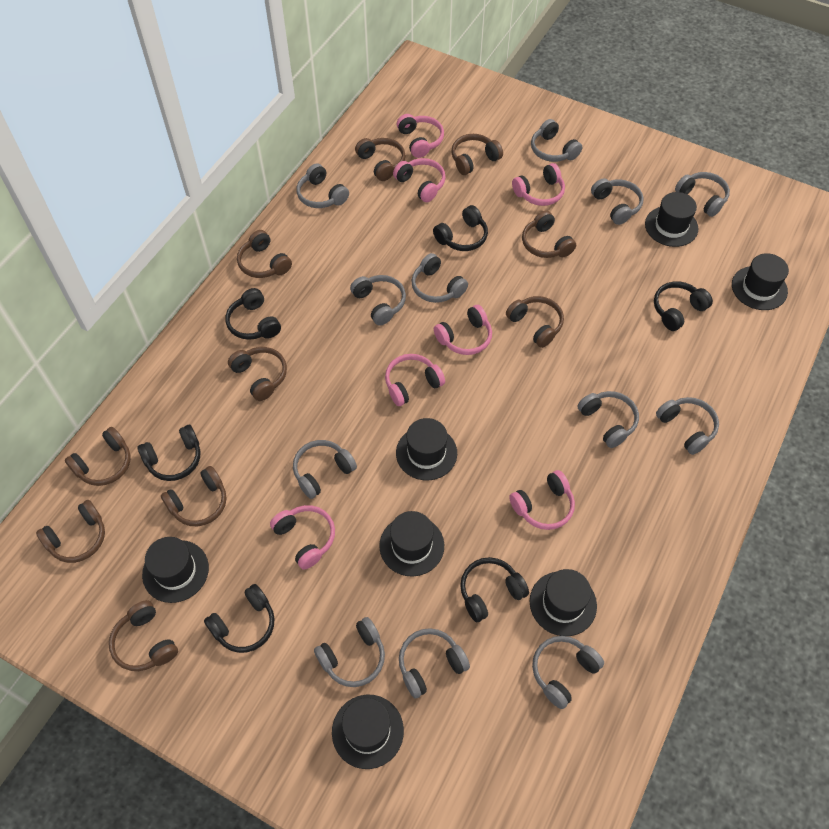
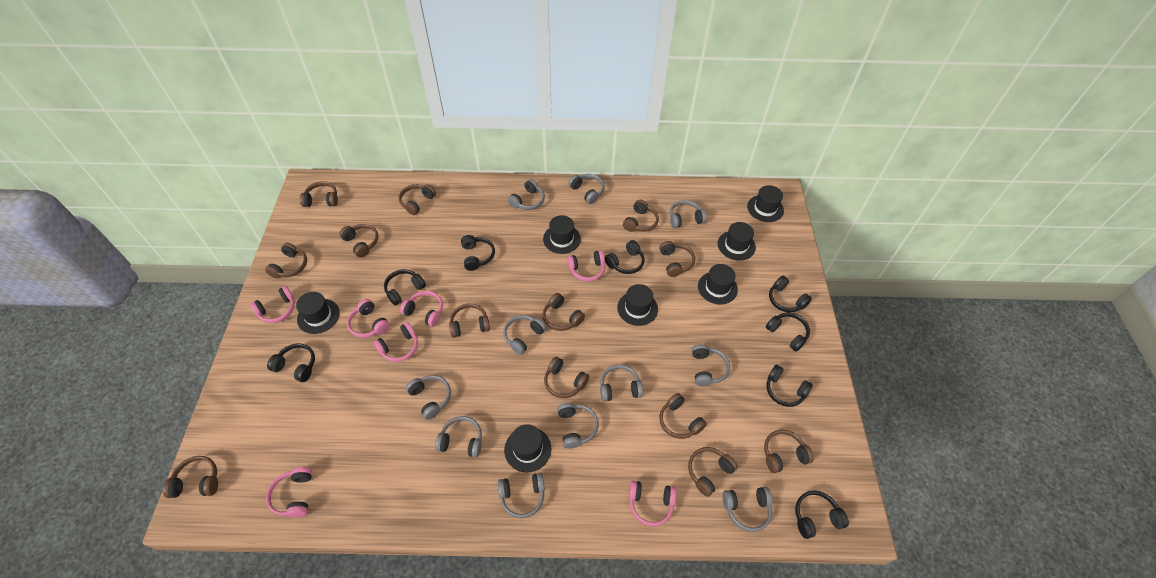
black headphones: 6 -> 8
brown headphones: 10 -> 13
grey headphones: 12 -> 11

